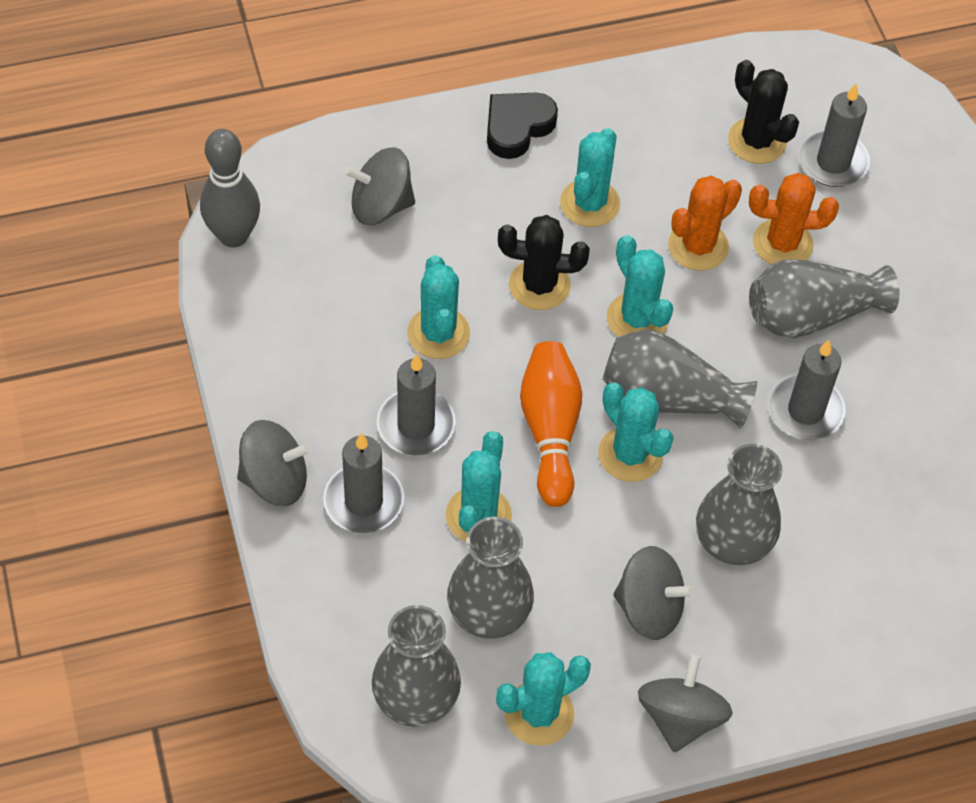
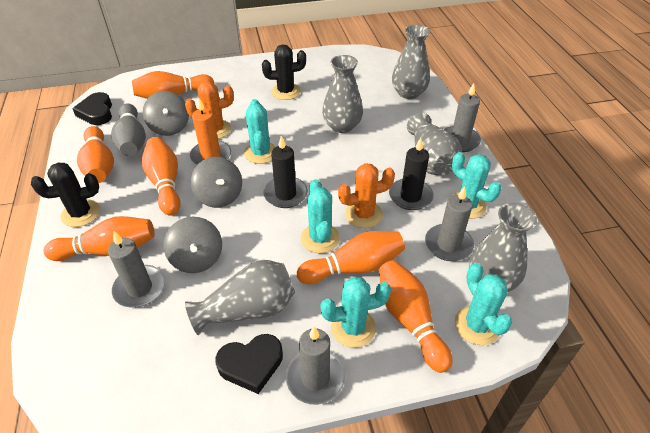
black candle: 0 -> 2
black heart: 1 -> 2
grey spinning top: 4 -> 3
orange bowling pin: 1 -> 6
orange candle: 0 -> 1
turquoise cactus: 6 -> 5

